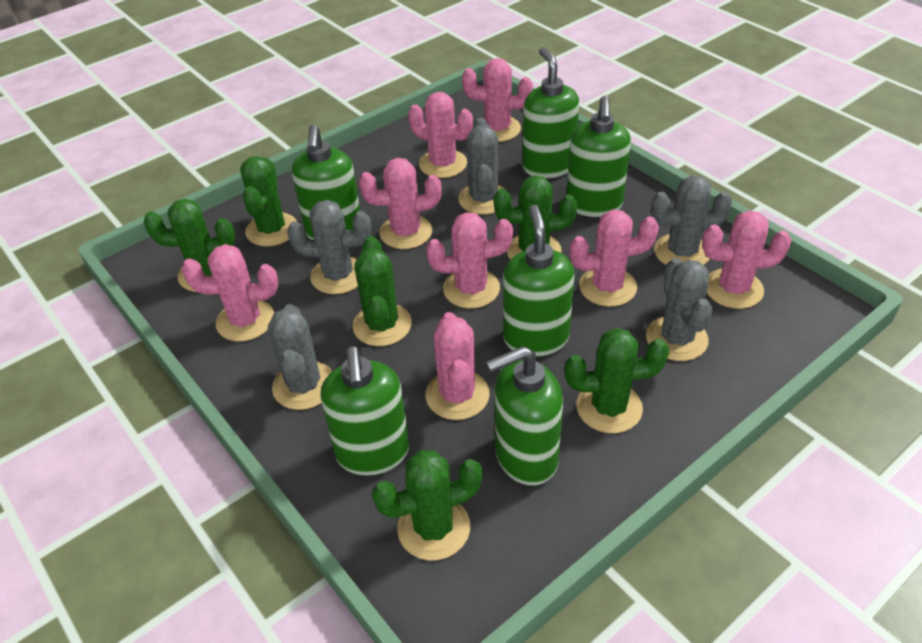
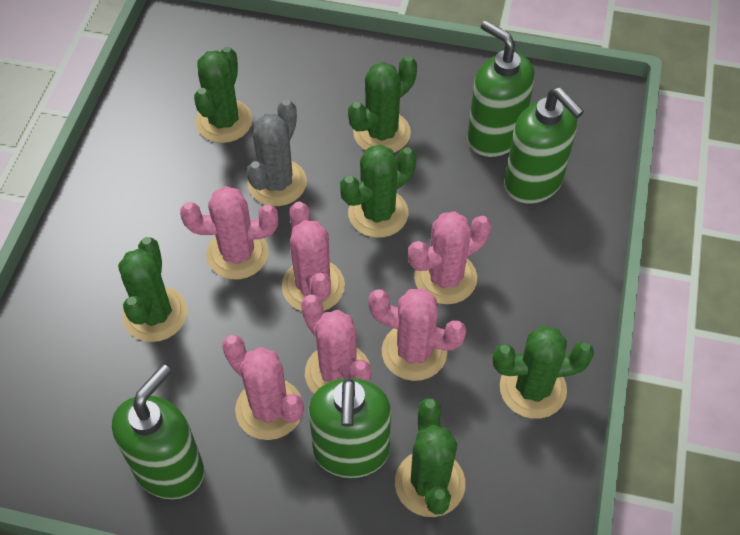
green soap dispenser: 6 -> 4
grey cactus: 5 -> 1
pink cactus: 8 -> 6

